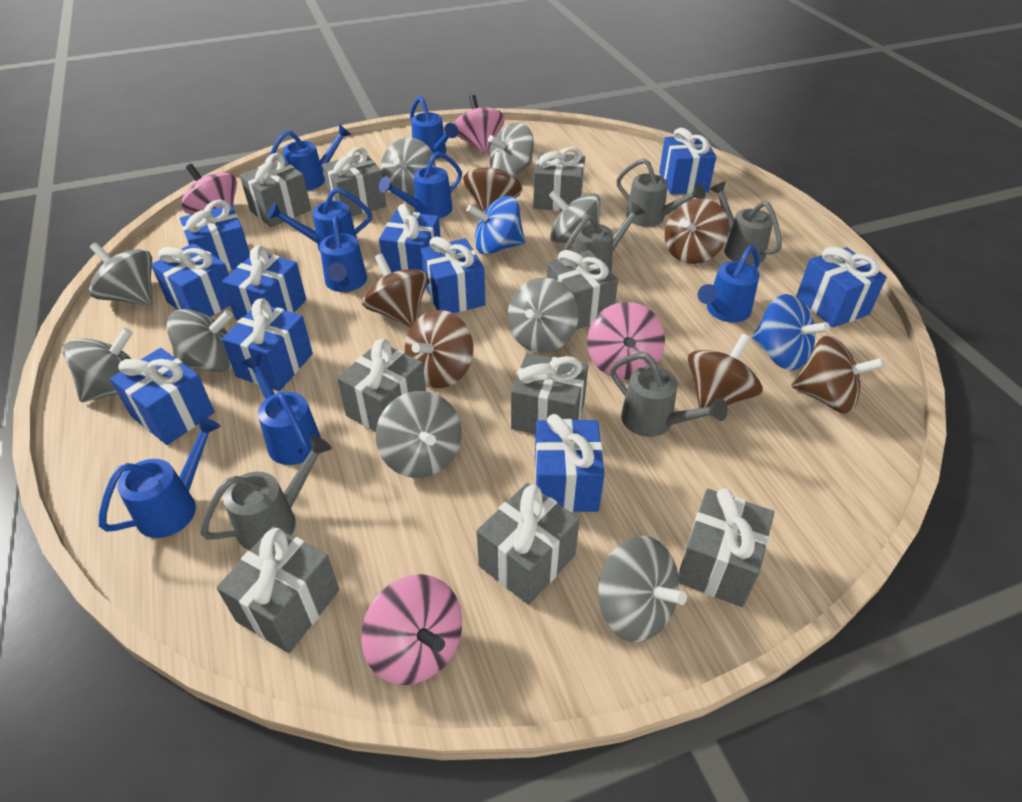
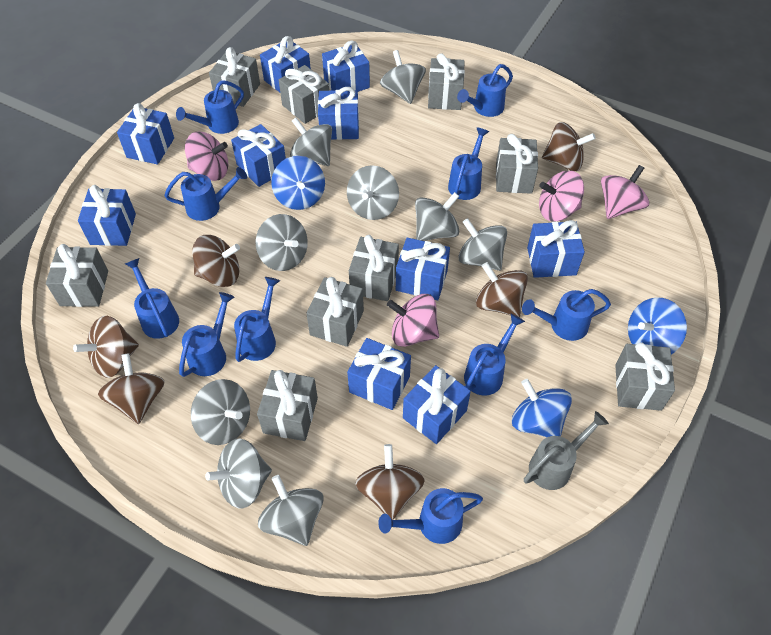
blue spinning top: 2 -> 3
blue watering can: 8 -> 10
grey watering can: 5 -> 1

